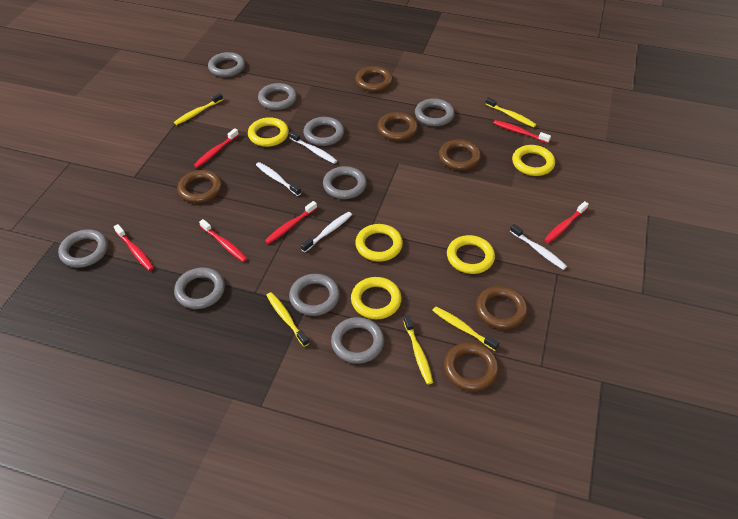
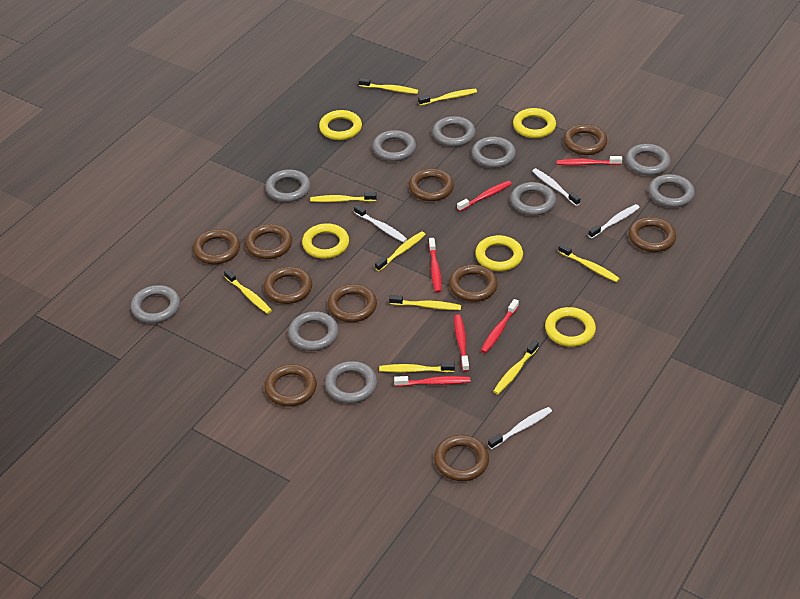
brown ring: 6 -> 10
grey ring: 9 -> 10
yellow toothbrush: 5 -> 9

